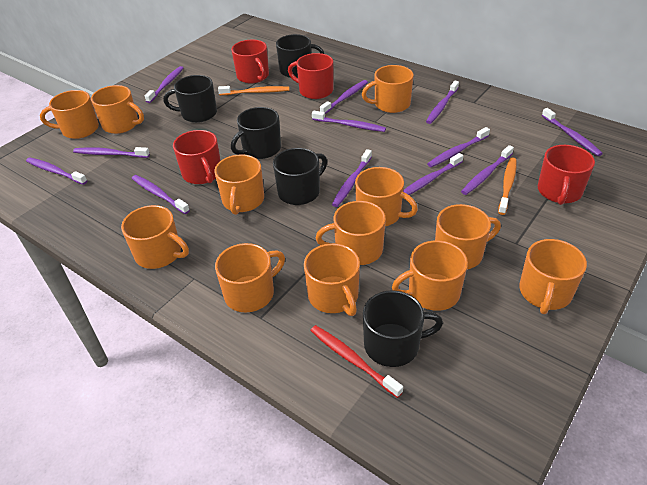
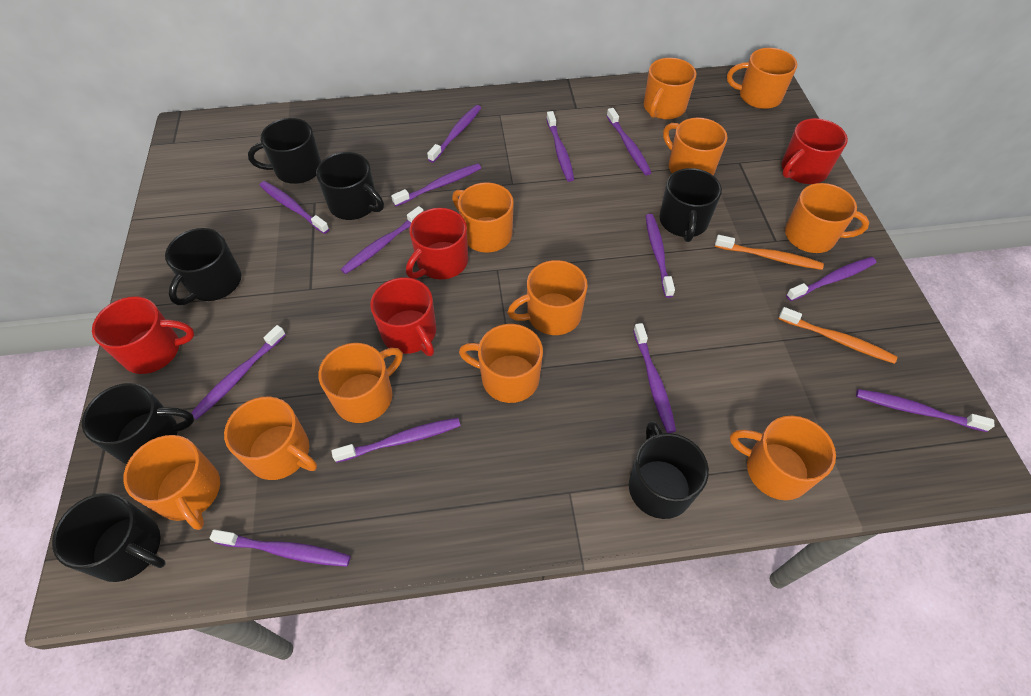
black mug: 5 -> 7
orange mug: 12 -> 11
purple toothbrush: 12 -> 13
red toothbrush: 1 -> 0

